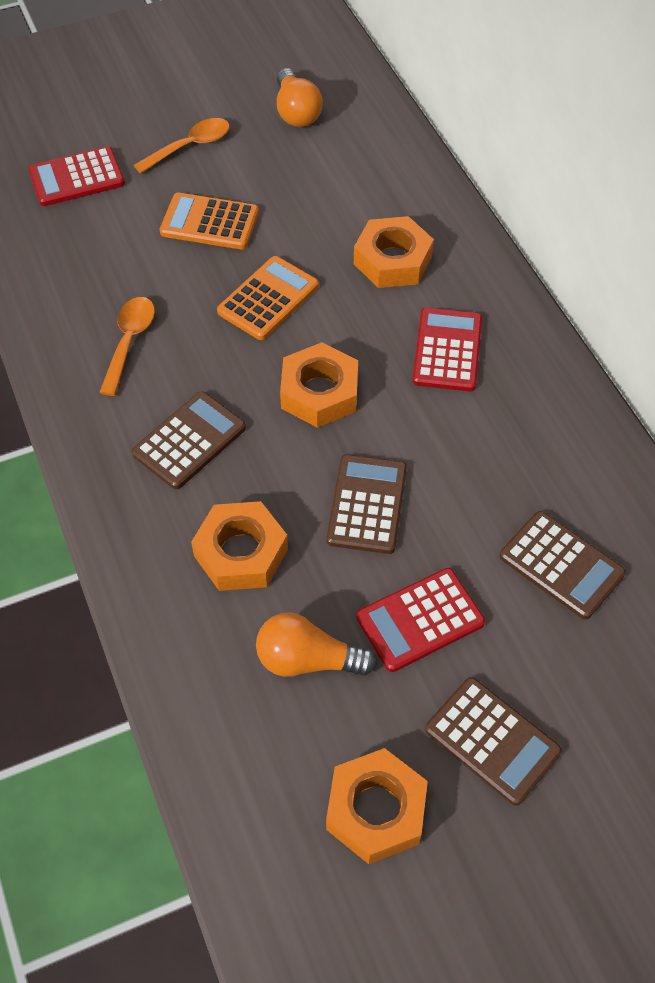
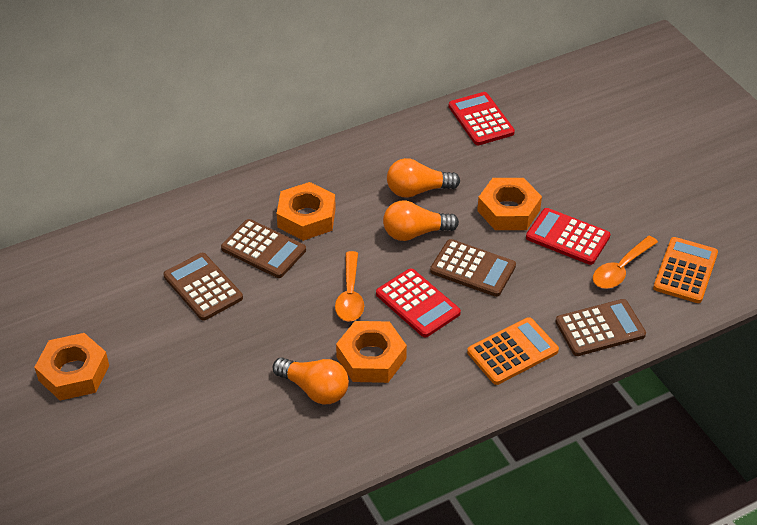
orange light bulb: 2 -> 3

